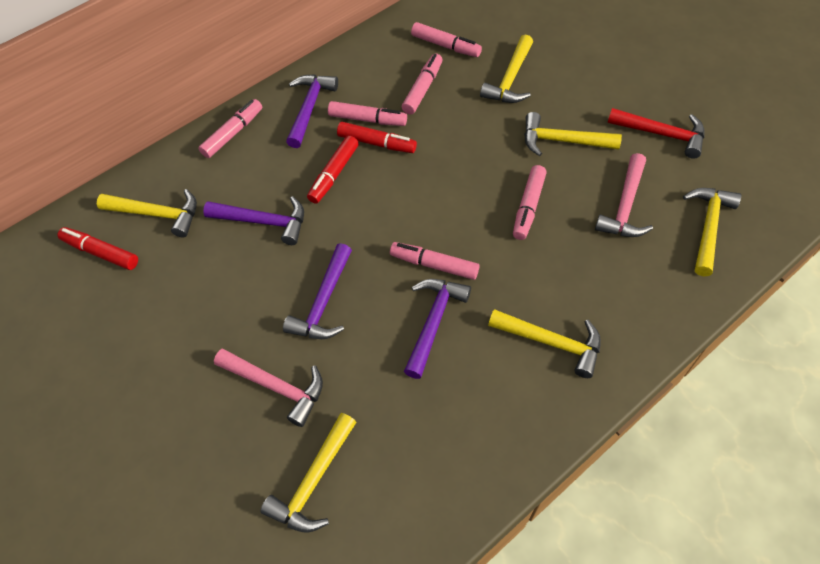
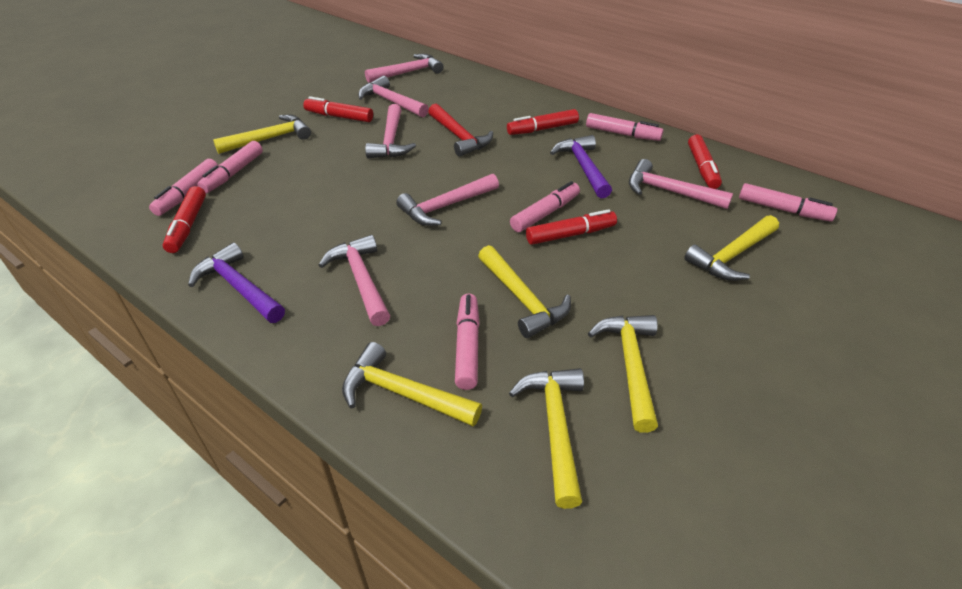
pink hammer: 2 -> 6
purple hammer: 4 -> 2
red marker: 3 -> 5

